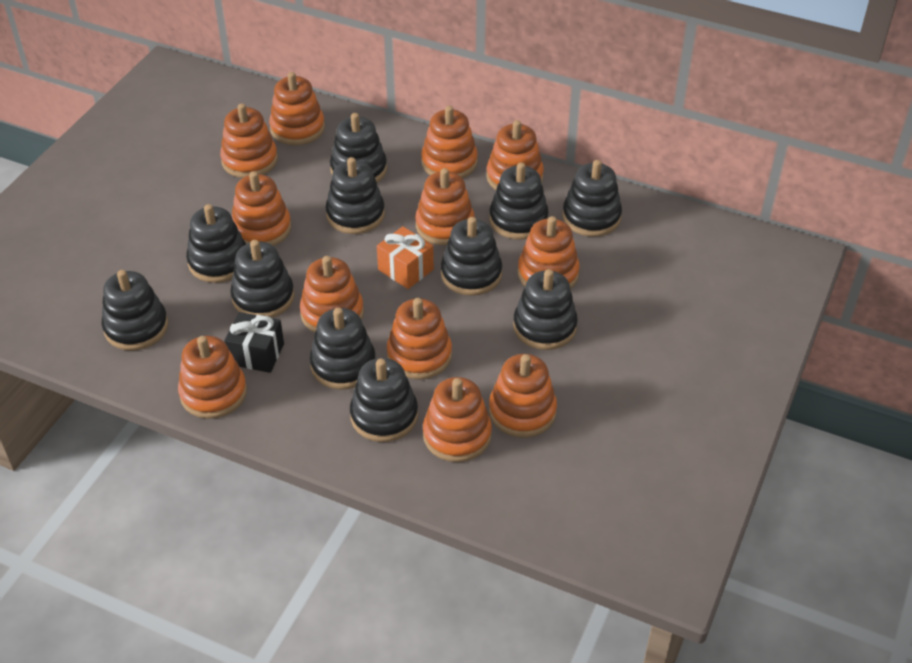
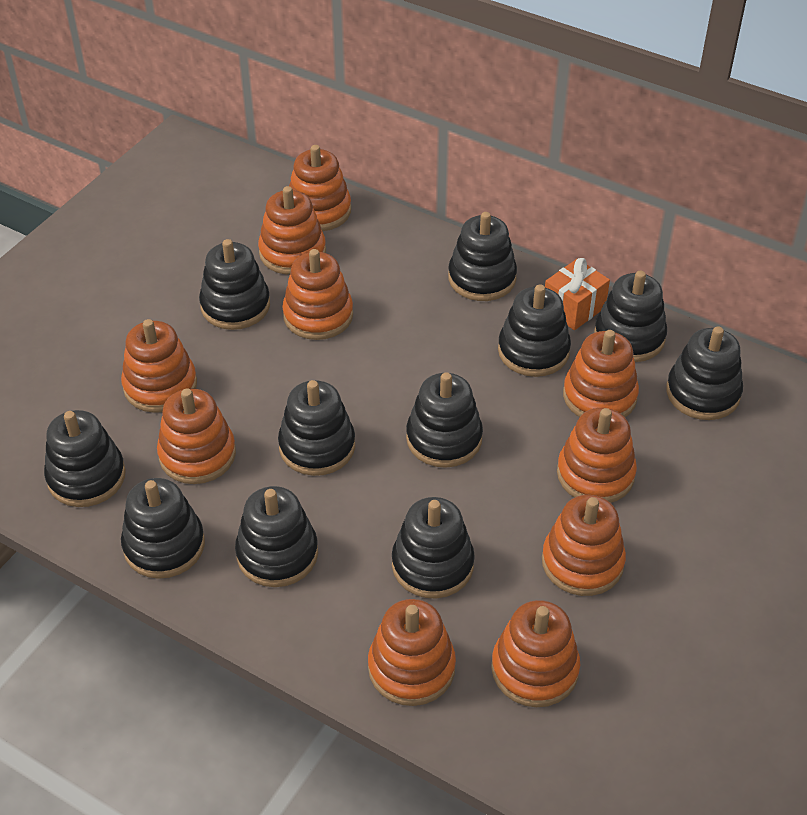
black gift: 1 -> 0
orange stacking toy: 12 -> 10

